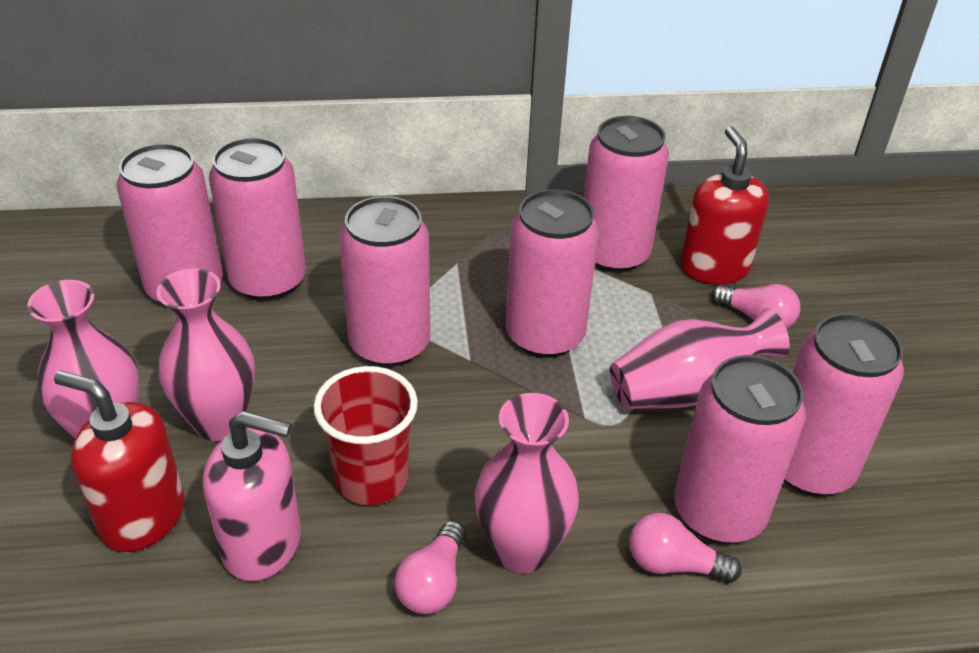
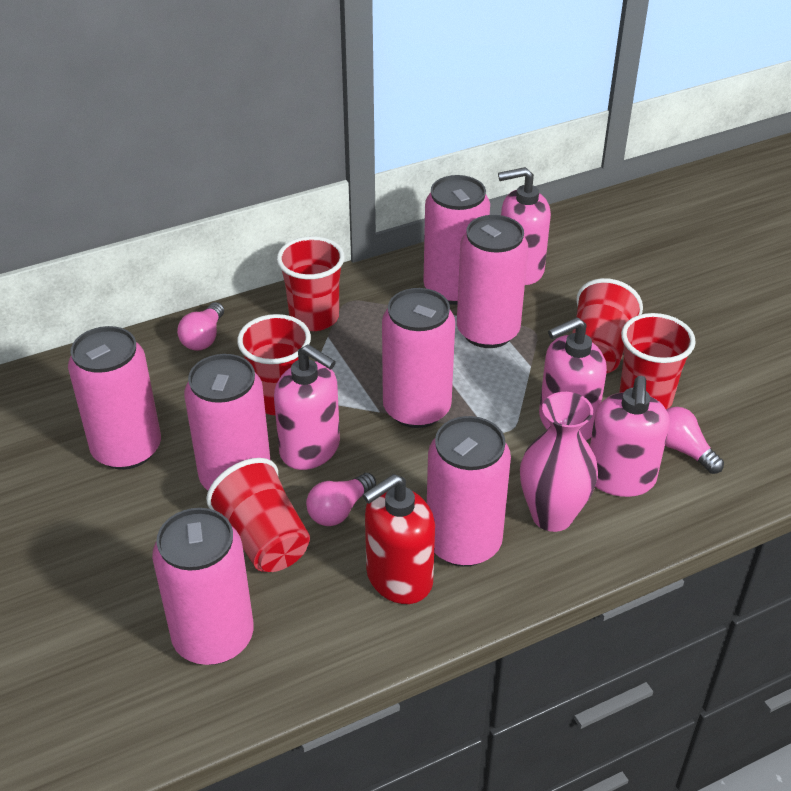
pink soap dispenser: 1 -> 4
pink vase: 4 -> 1
red cup: 1 -> 5
red soap dispenser: 2 -> 1

